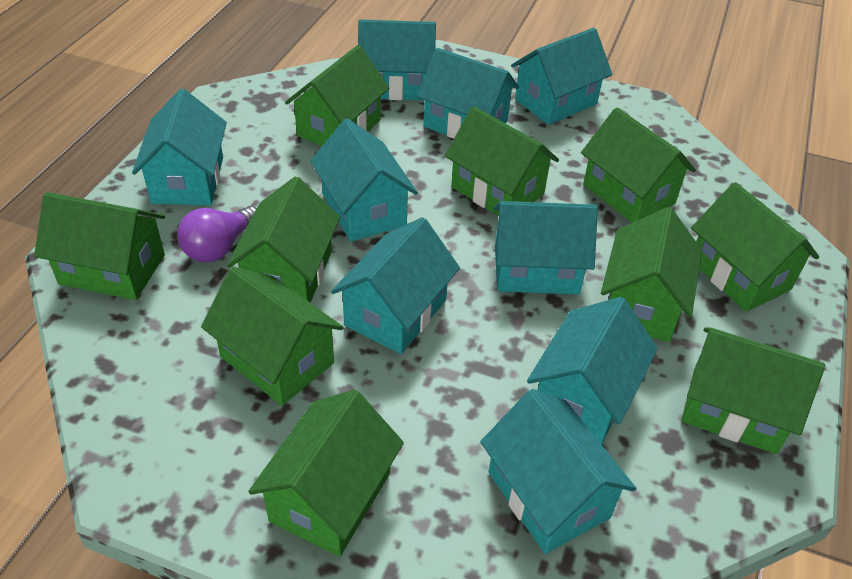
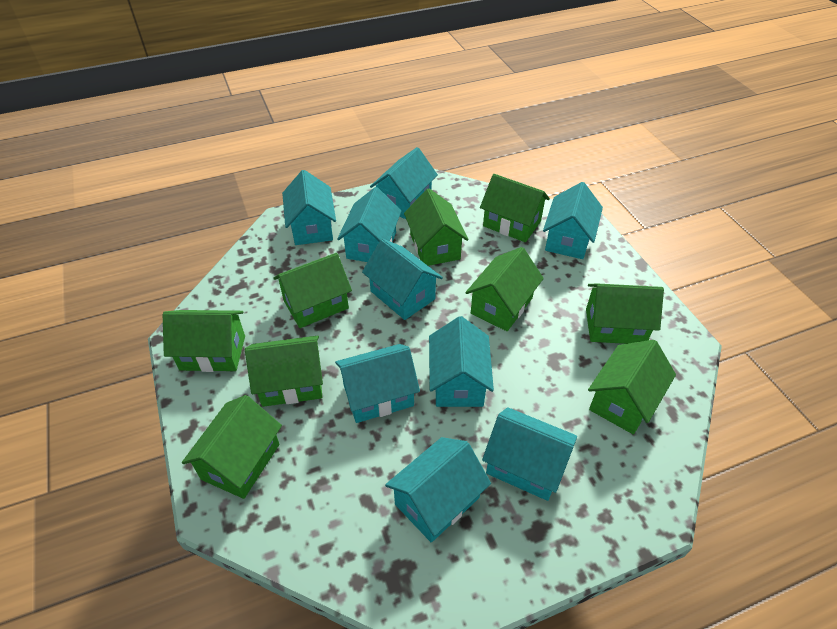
green house: 10 -> 9
purple light bulb: 1 -> 0

